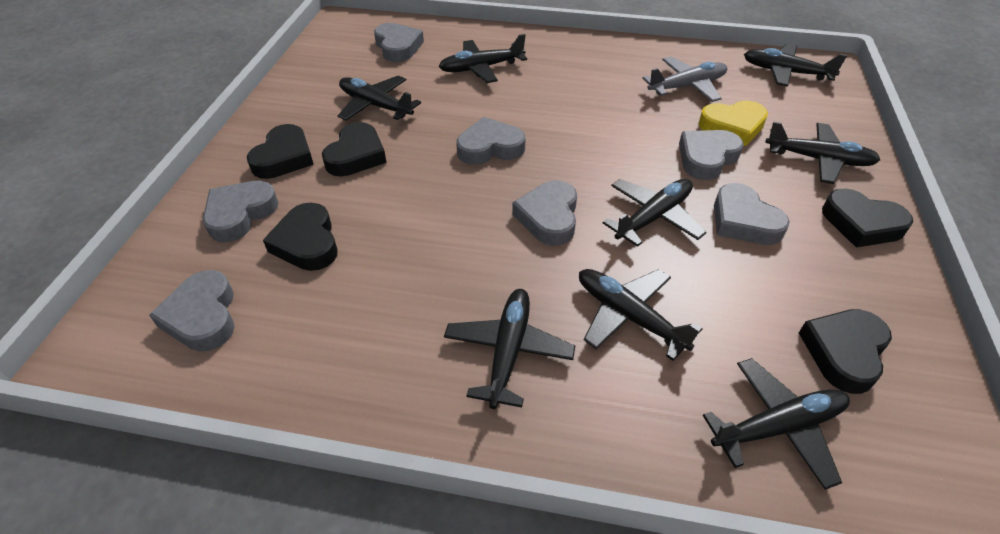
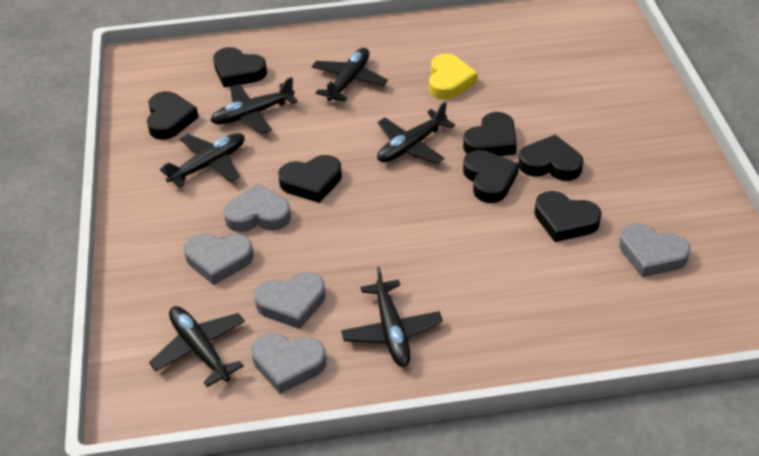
black heart: 5 -> 7
black plane: 8 -> 6
grey heart: 7 -> 5
grey plane: 1 -> 0

